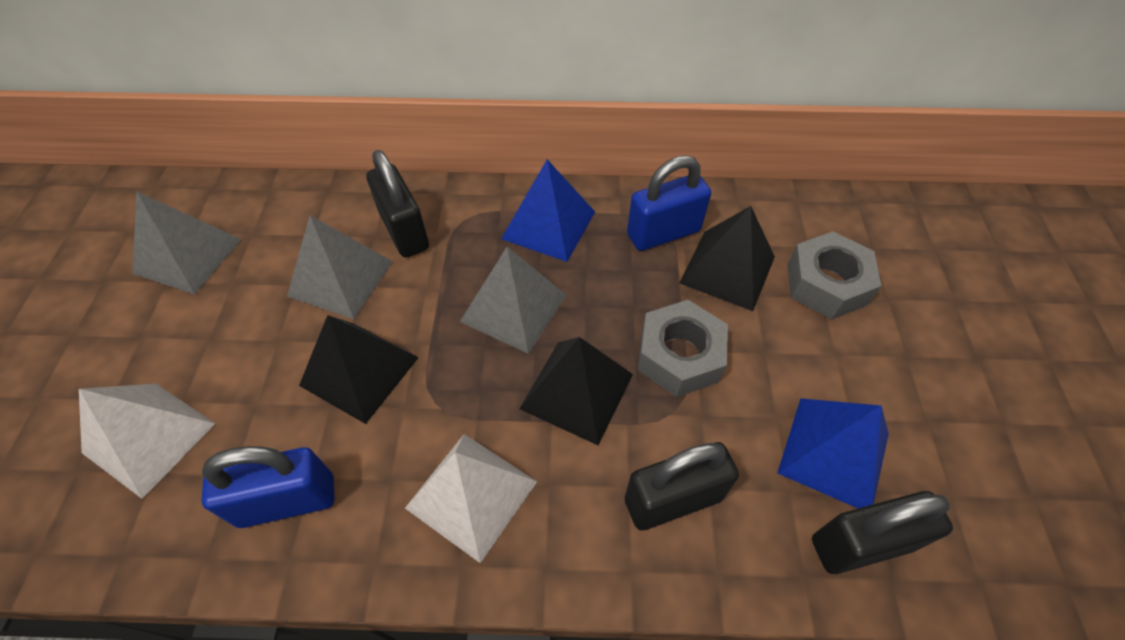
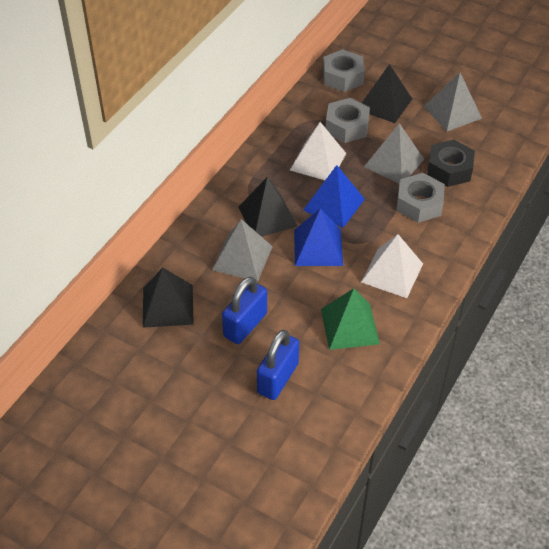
black nut: 0 -> 1
black padlock: 3 -> 0
green pyramid: 0 -> 1
grey nut: 2 -> 3

